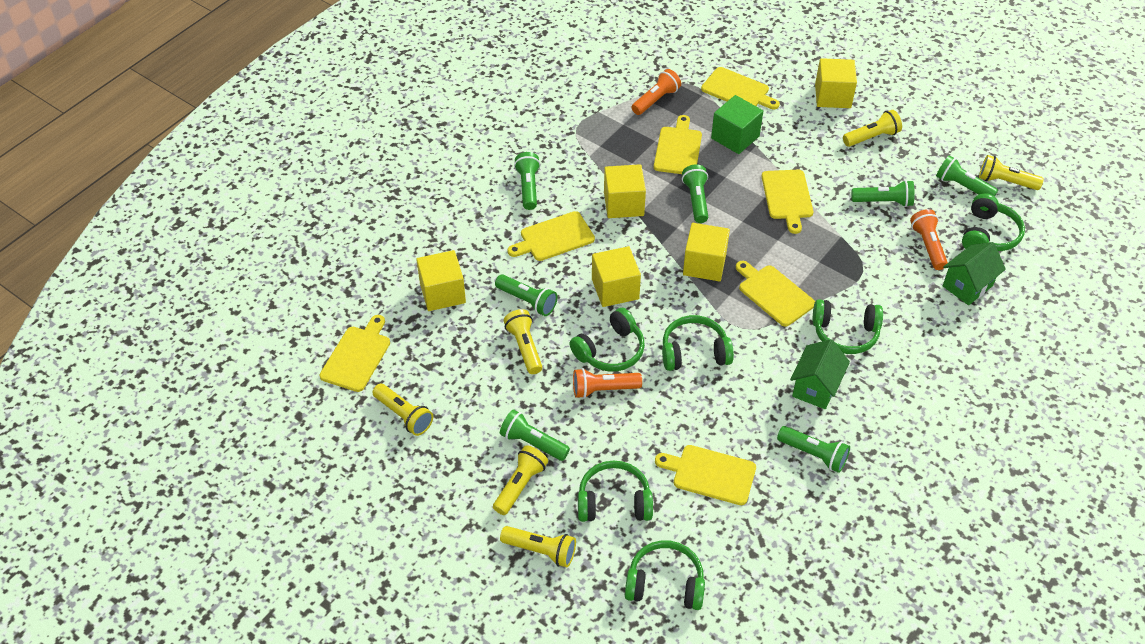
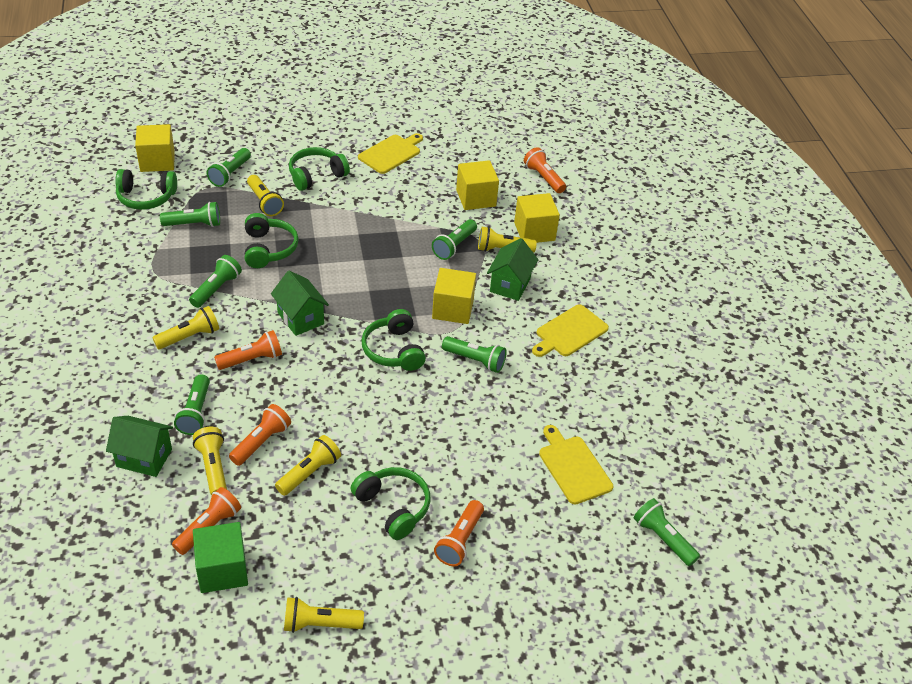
green headphones: 6 -> 5
green house: 2 -> 3
orange flashlight: 3 -> 5
yellow cube: 5 -> 4
yellow cutting board: 7 -> 3

